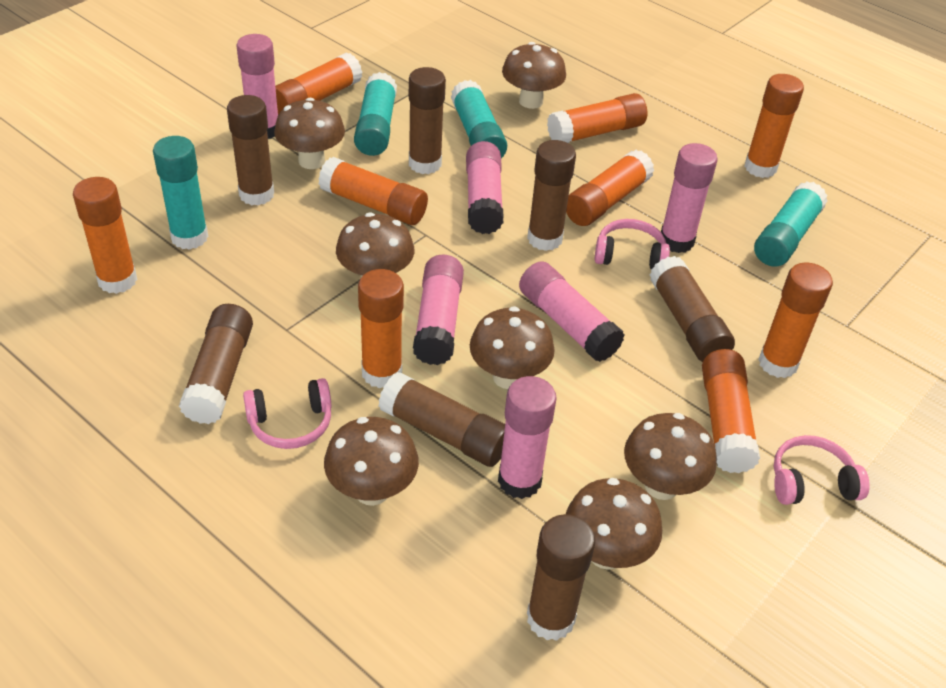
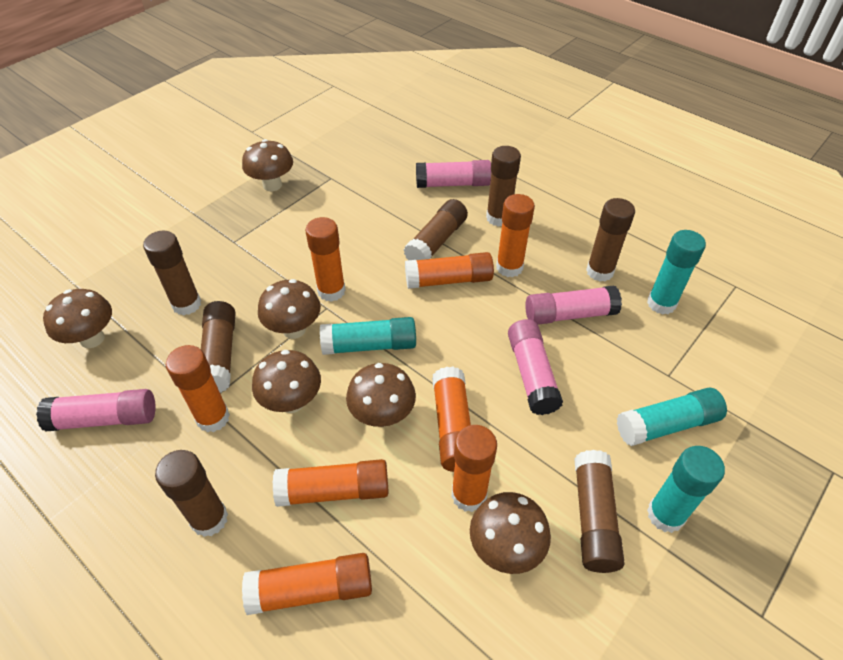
brown mushroom: 7 -> 6
orange glue stick: 9 -> 8
pink glue stick: 6 -> 4
pink headphones: 3 -> 0

